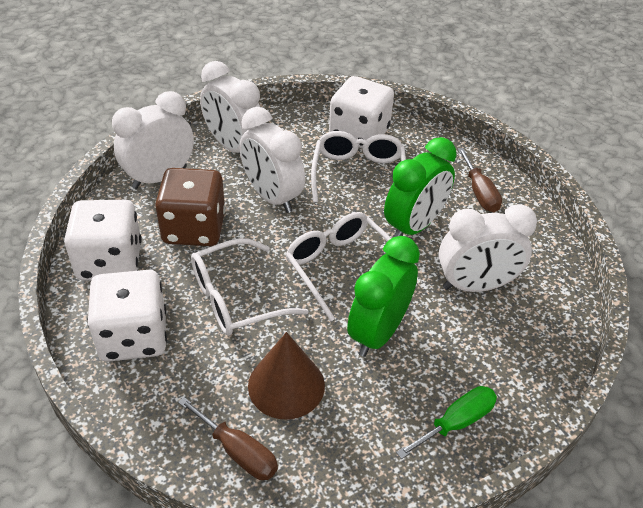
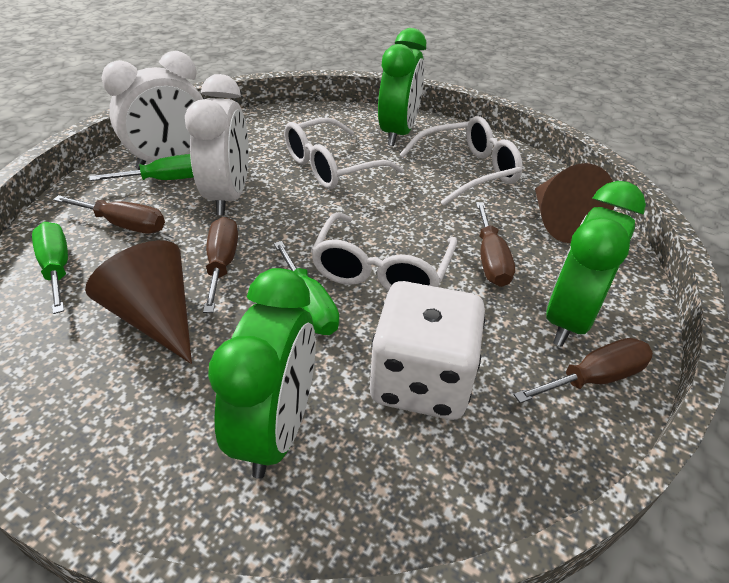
brown cone: 1 -> 2
brown dice: 1 -> 0
brown screwdriver: 2 -> 4
green clock: 2 -> 3
green screwdriver: 1 -> 3
white clock: 4 -> 2
white dice: 3 -> 1

